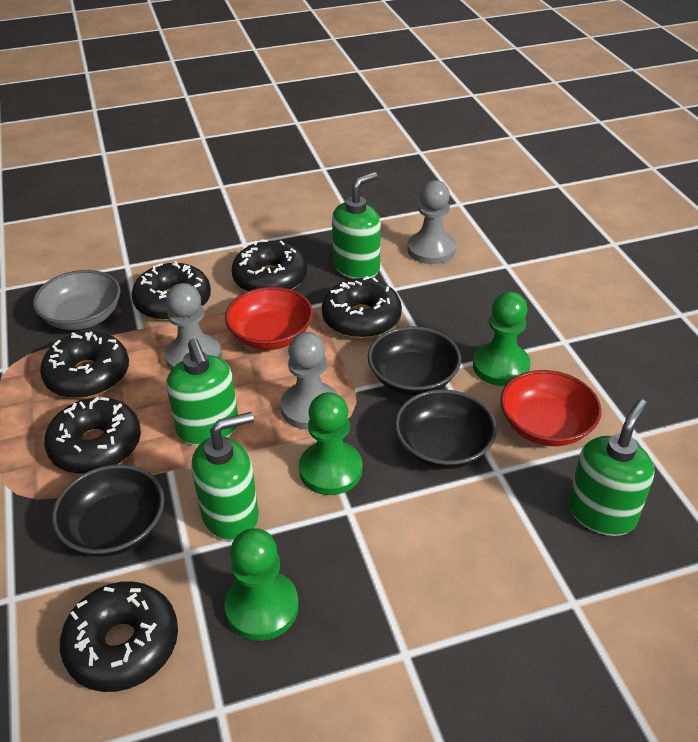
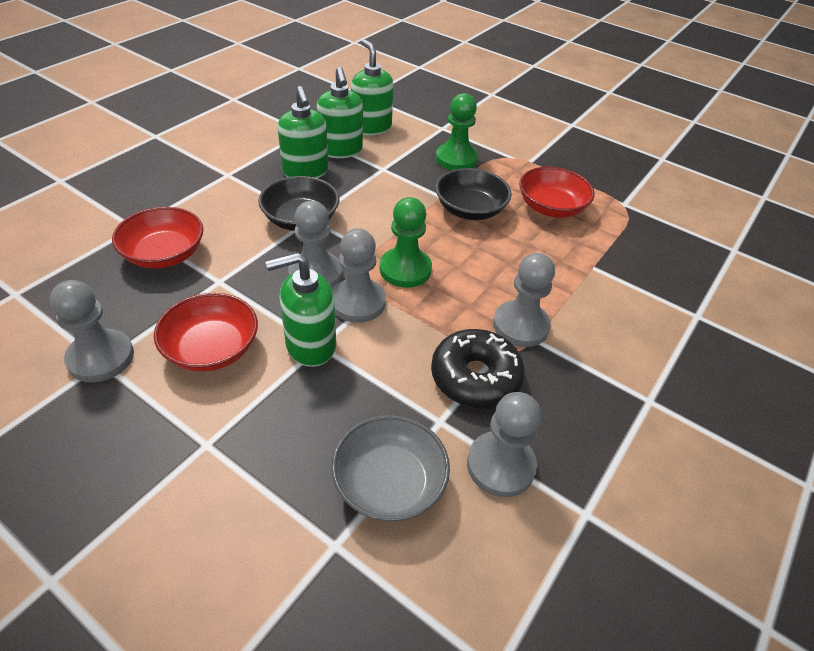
black bowl: 3 -> 2
black donut: 6 -> 1
green pawn: 3 -> 2
grey pawn: 3 -> 5
red bowl: 2 -> 3

